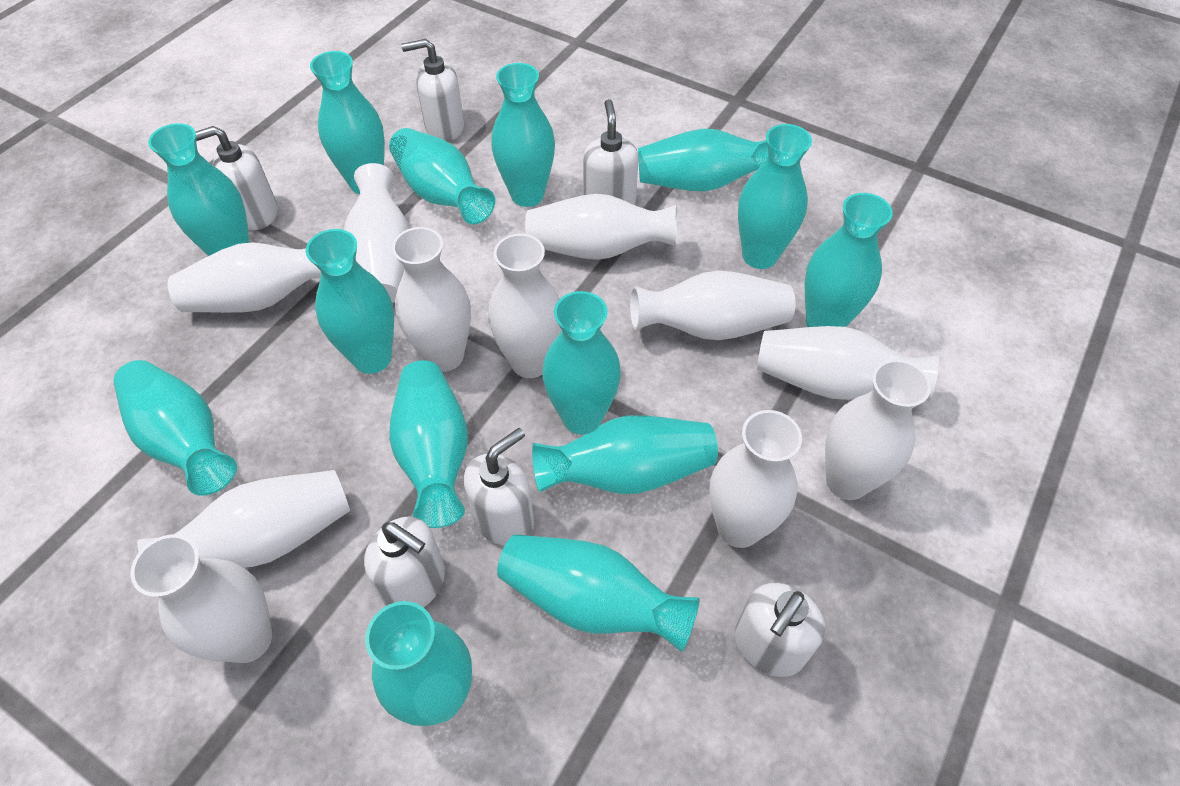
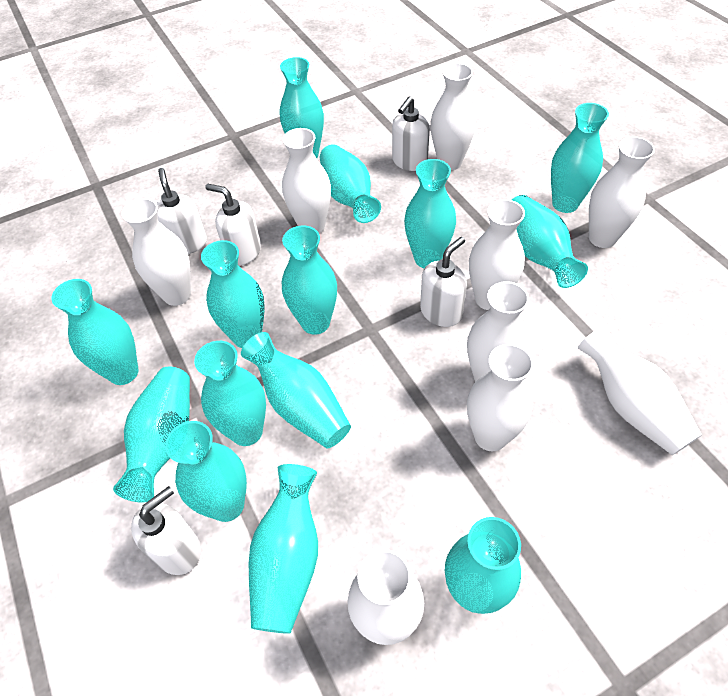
white soap dispenser: 6 -> 5
white vase: 11 -> 9

